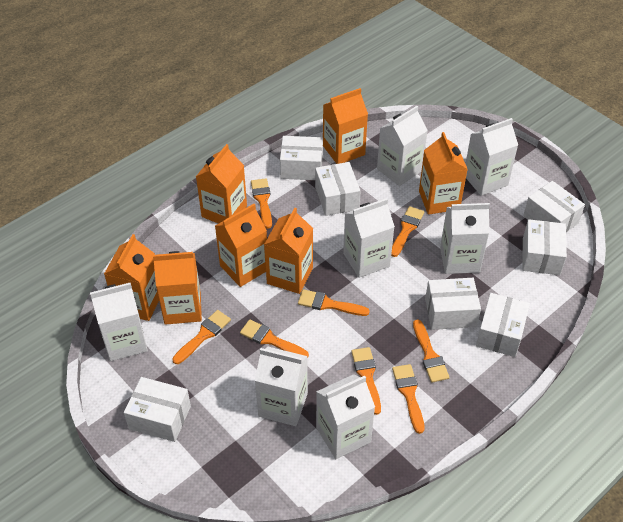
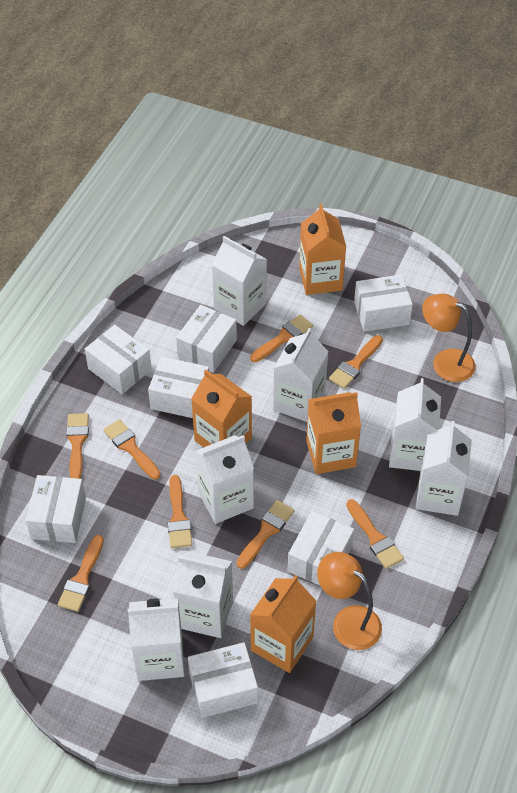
orange carton: 7 -> 4
orange lamp: 0 -> 2

